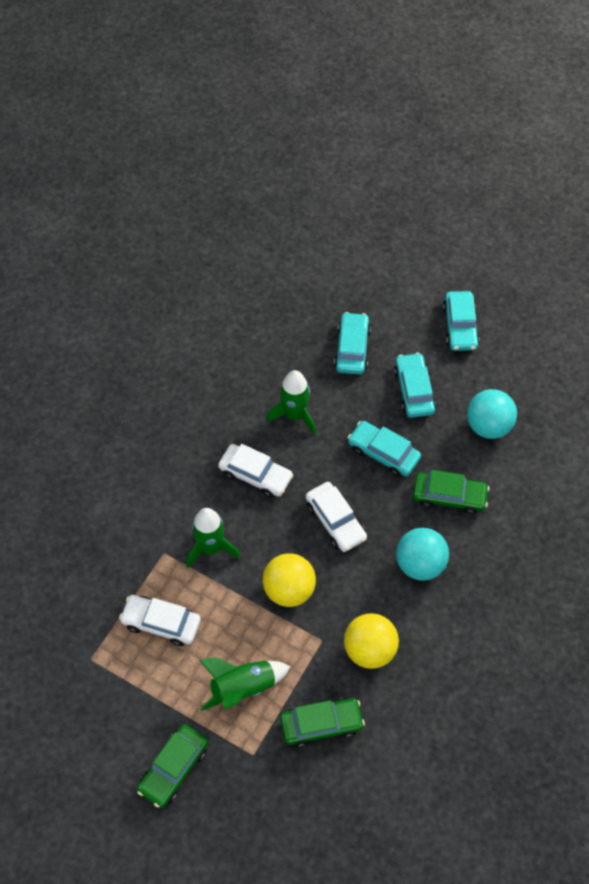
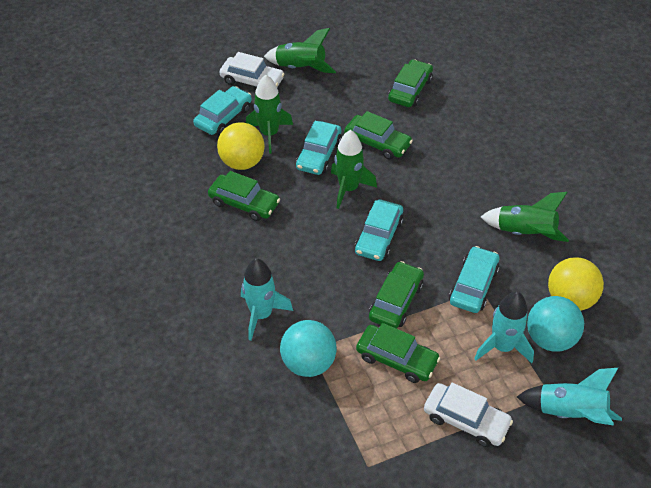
green car: 3 -> 5
green rocket: 3 -> 4
turquoise rocket: 0 -> 3
white car: 3 -> 2

